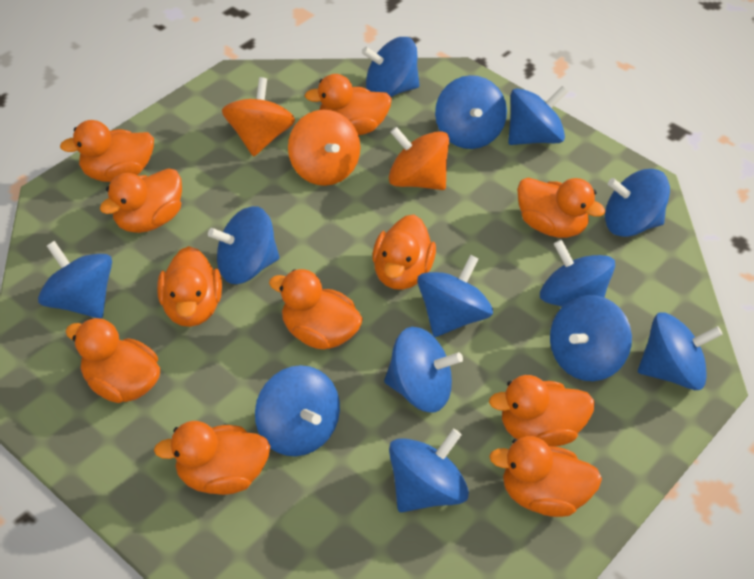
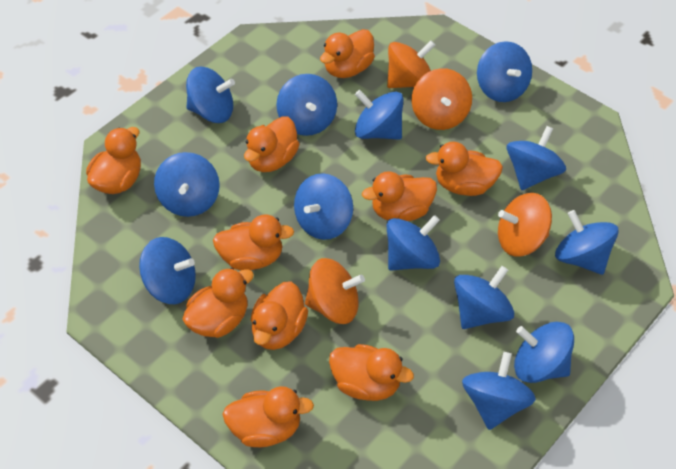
orange duck: 11 -> 10
orange spinning top: 3 -> 4

